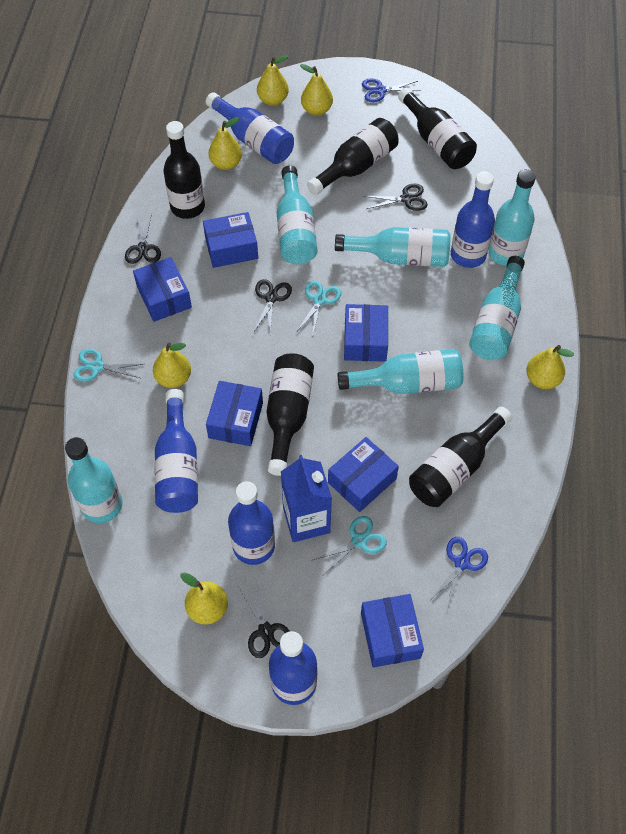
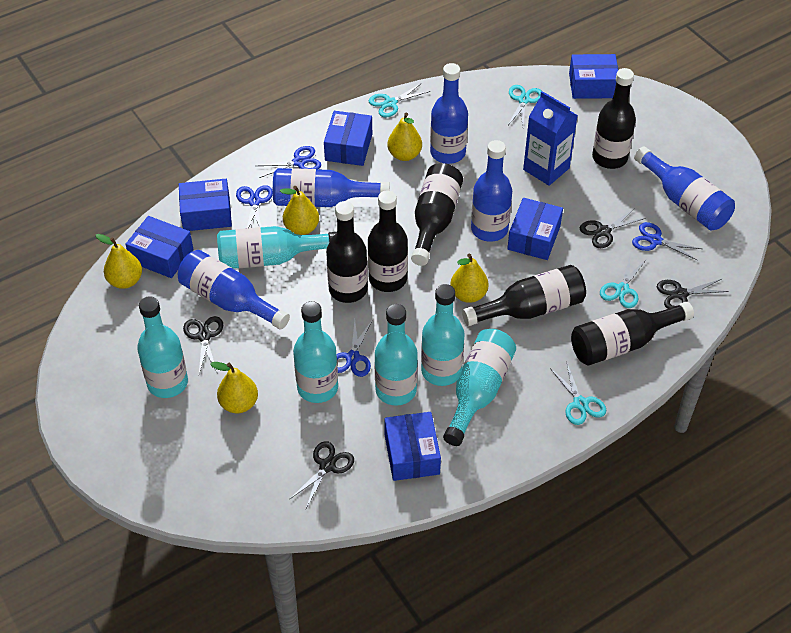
black bottle: 5 -> 6
blue scissors: 2 -> 4
turquoise scissors: 3 -> 4
yellow pear: 6 -> 5

